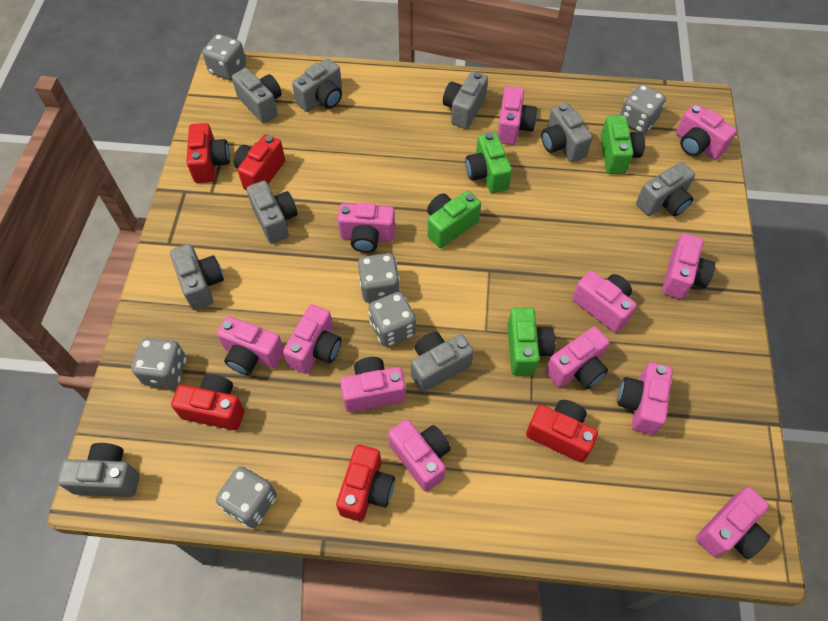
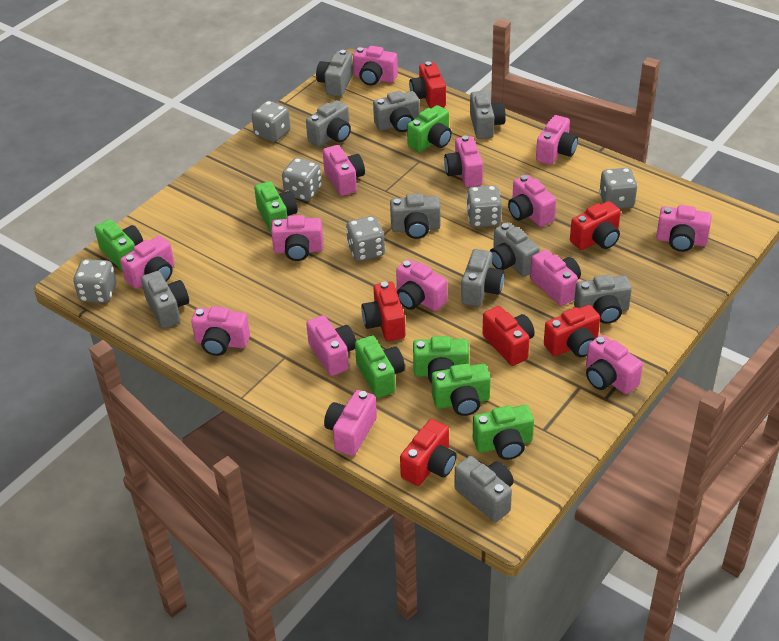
green camera: 4 -> 7
grey camera: 9 -> 10
pink camera: 12 -> 14
red camera: 5 -> 6

